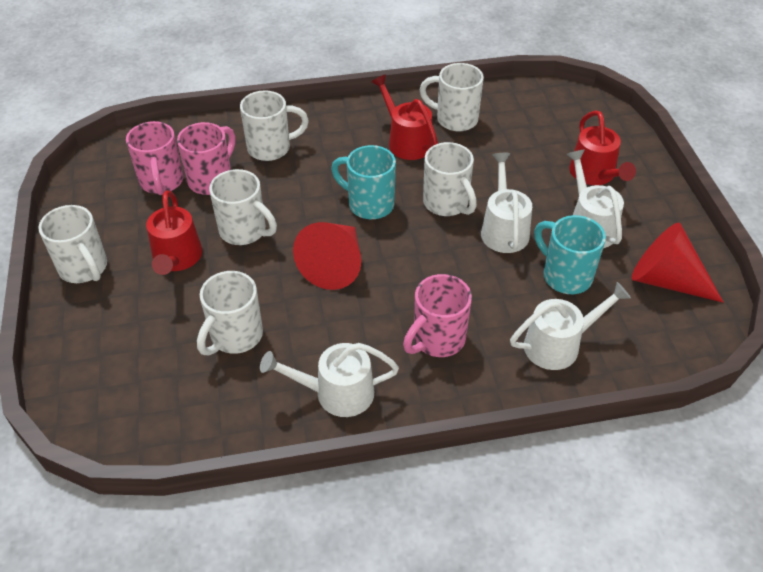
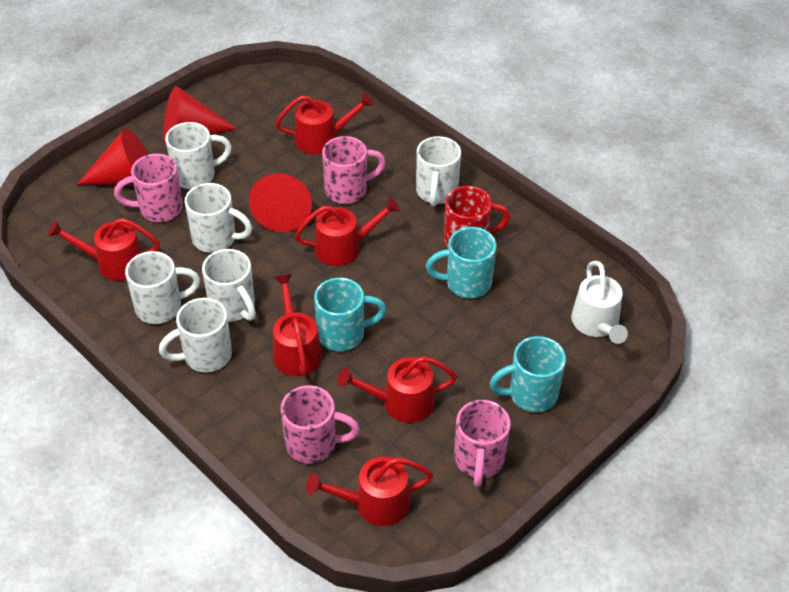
pink mug: 3 -> 4
red cone: 2 -> 3
red mug: 0 -> 1
red watering can: 3 -> 6
turquoise mug: 2 -> 3
white watering can: 4 -> 1

